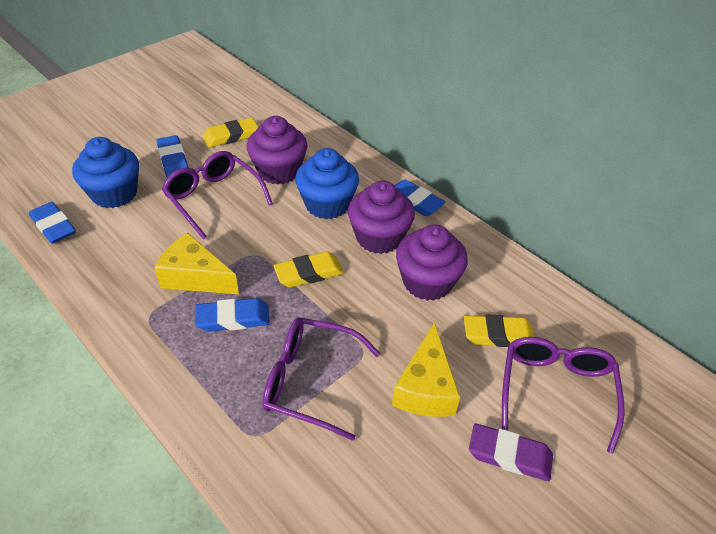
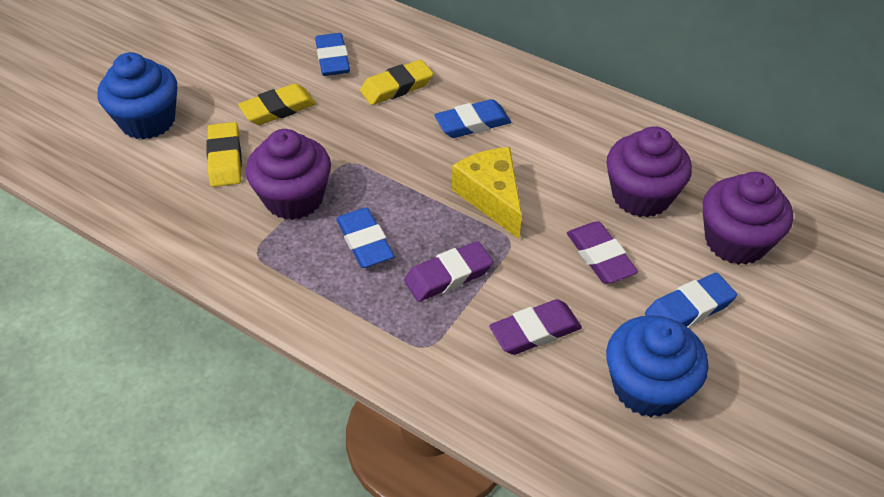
purple eraser: 1 -> 3
purple glasses: 3 -> 0
yellow cheese: 2 -> 1

